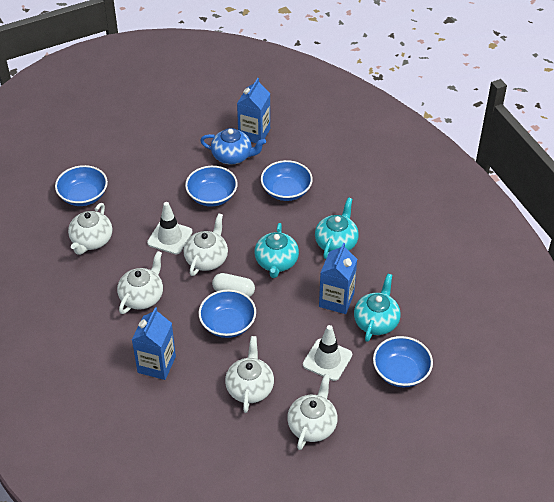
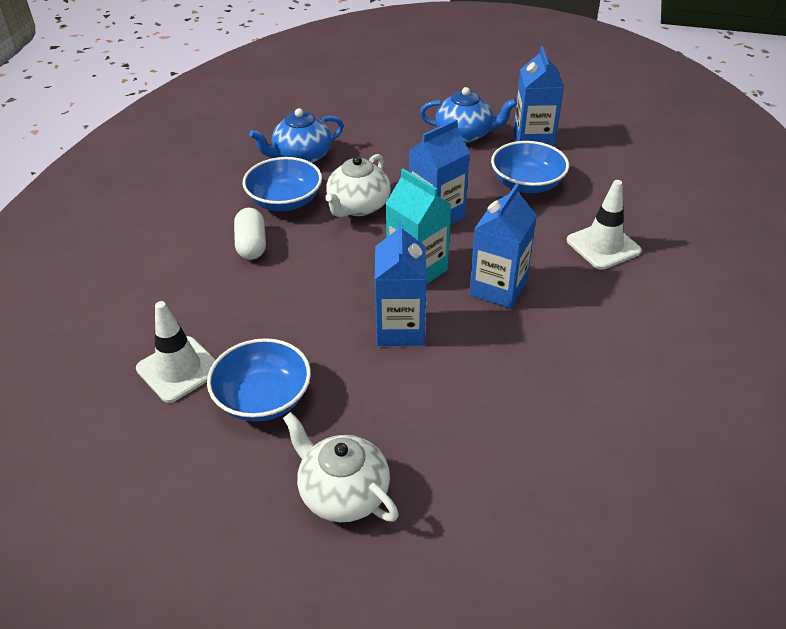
blue bowl: 5 -> 3
blue carton: 3 -> 4
blue teapot: 1 -> 2
turquoise carton: 0 -> 1
turquoise teapot: 3 -> 0
white teapot: 5 -> 2

